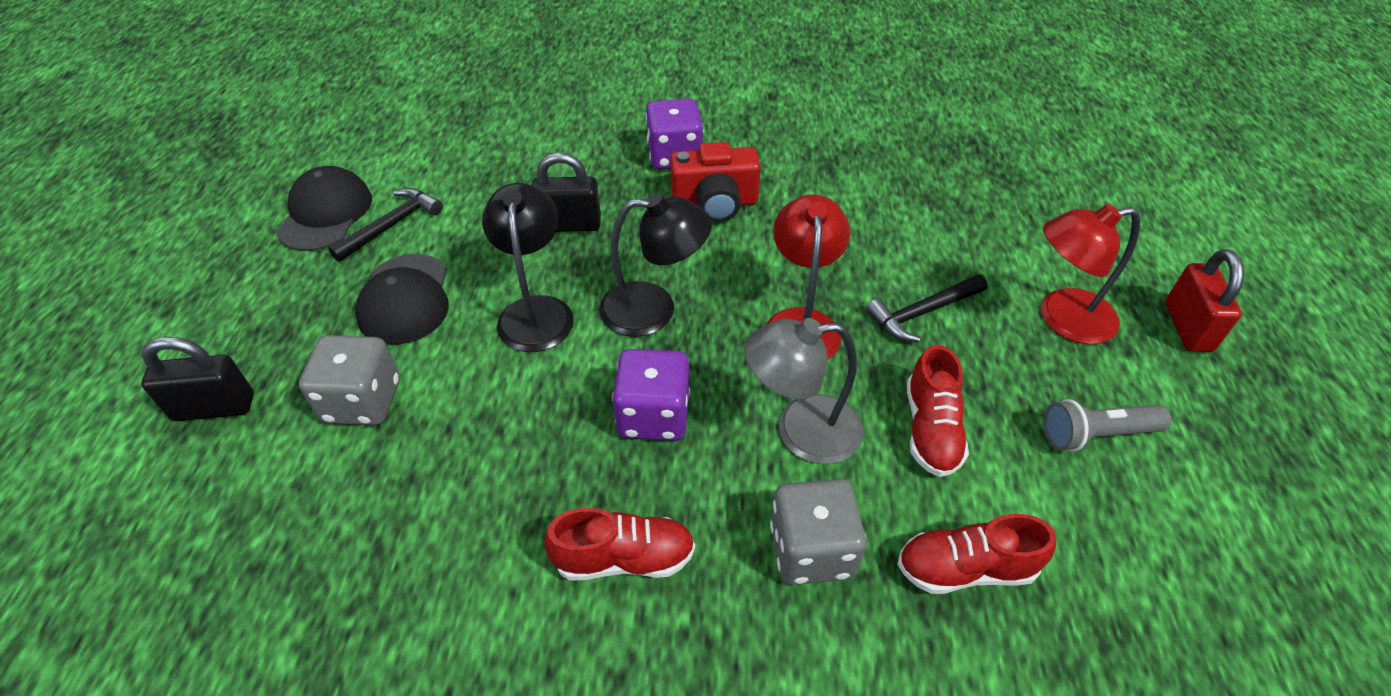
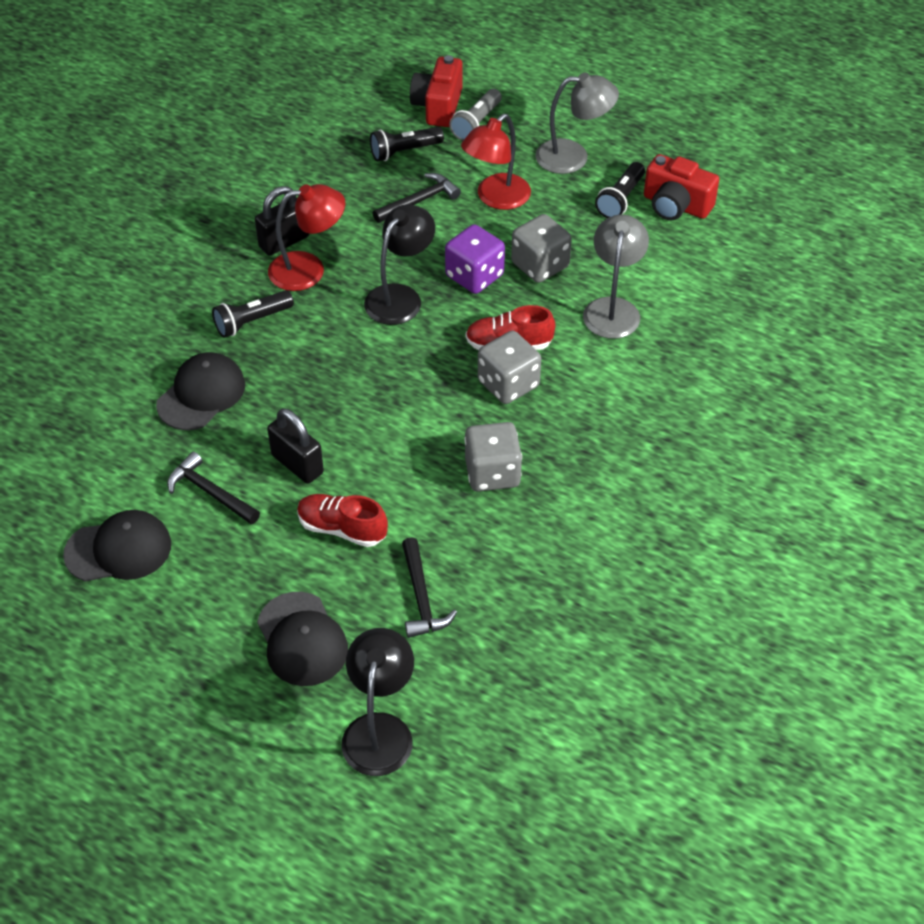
black cap: 2 -> 3
black flashlight: 0 -> 3
black hammer: 2 -> 3
grey dice: 2 -> 3
grey lamp: 1 -> 2
purple dice: 2 -> 1
red camera: 1 -> 2
red padlock: 1 -> 0
red shoe: 3 -> 2

